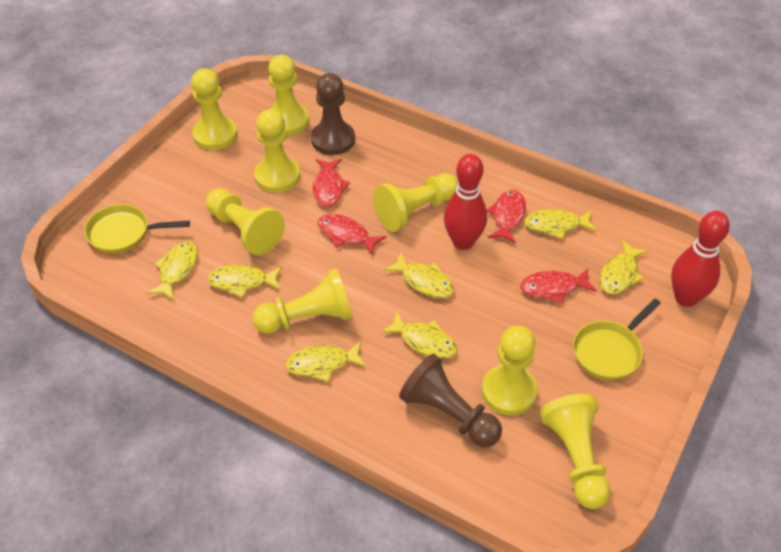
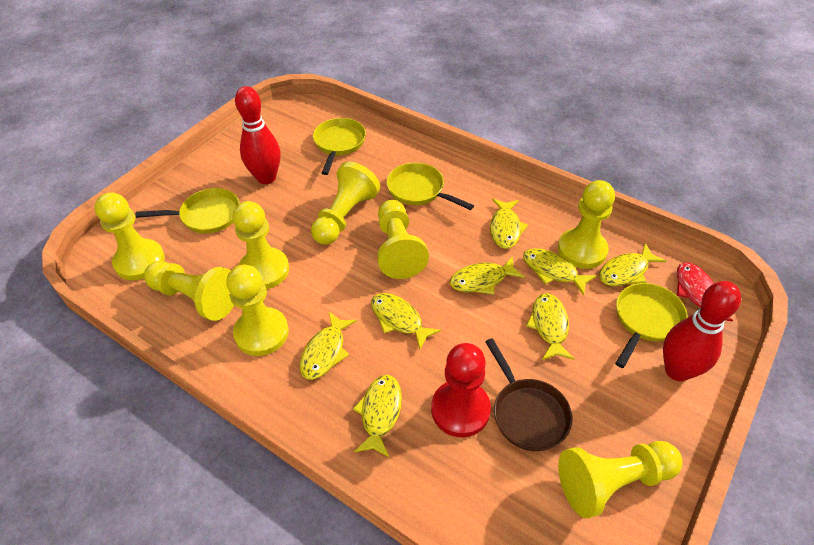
brown pan: 0 -> 1
brown pawn: 2 -> 0
red fish: 4 -> 1
red pawn: 0 -> 1
yellow fish: 7 -> 8
yellow pan: 2 -> 4

